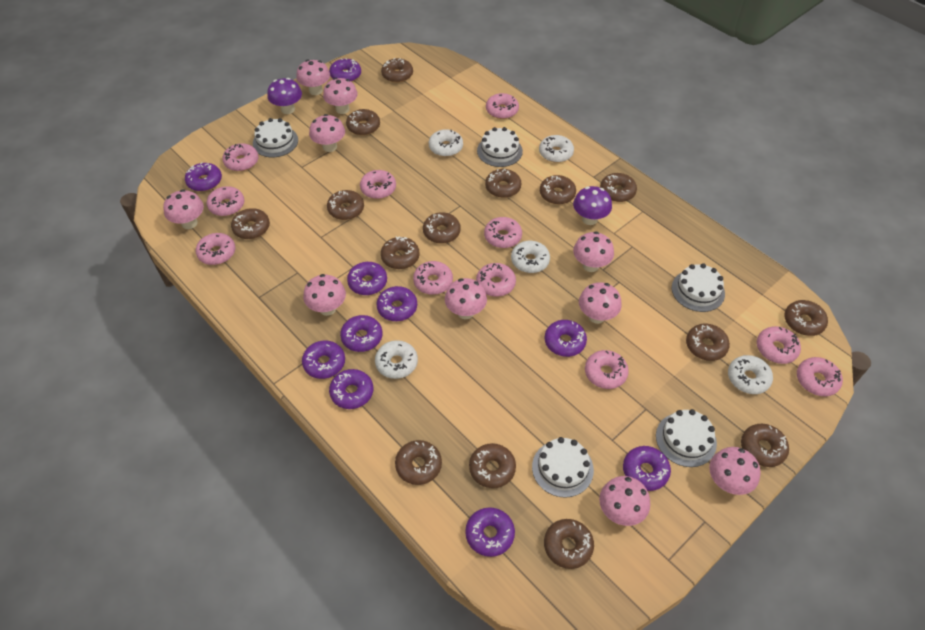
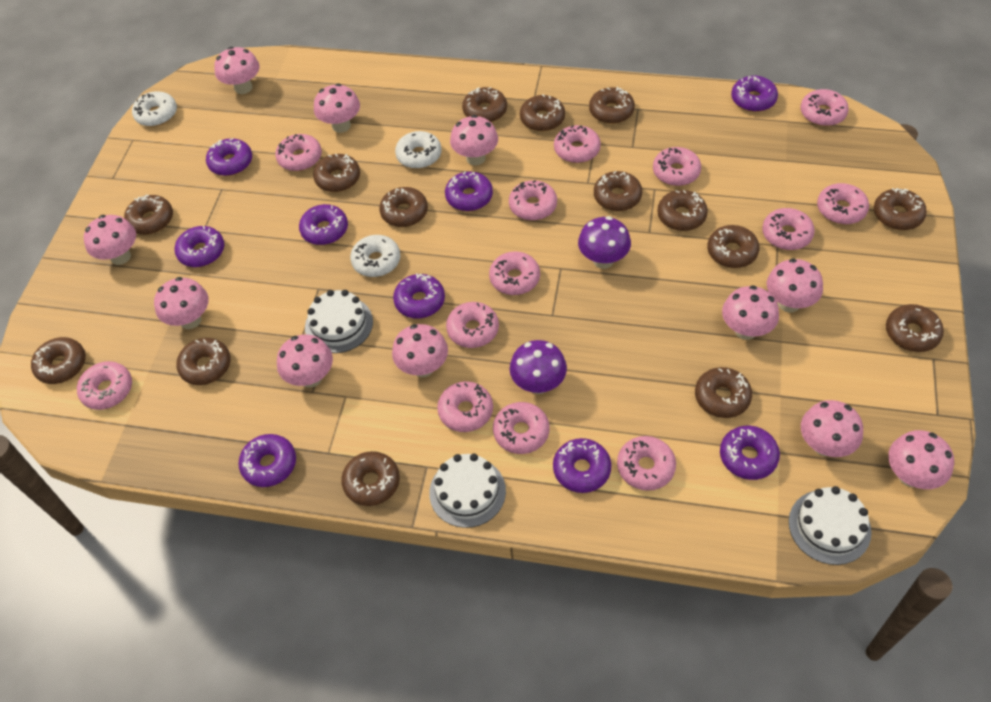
pink donut: 11 -> 13
pink mushroom: 10 -> 11
purple donut: 10 -> 9
white cake: 5 -> 3
white donut: 5 -> 3

